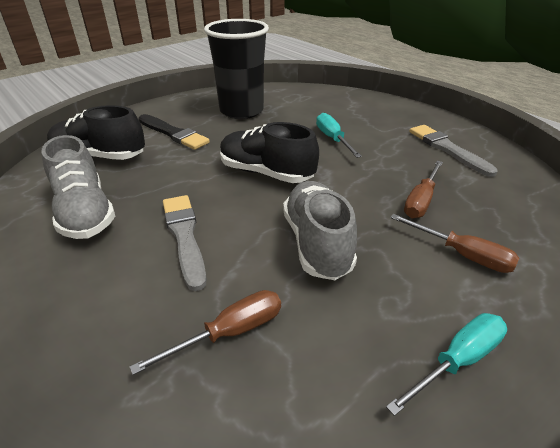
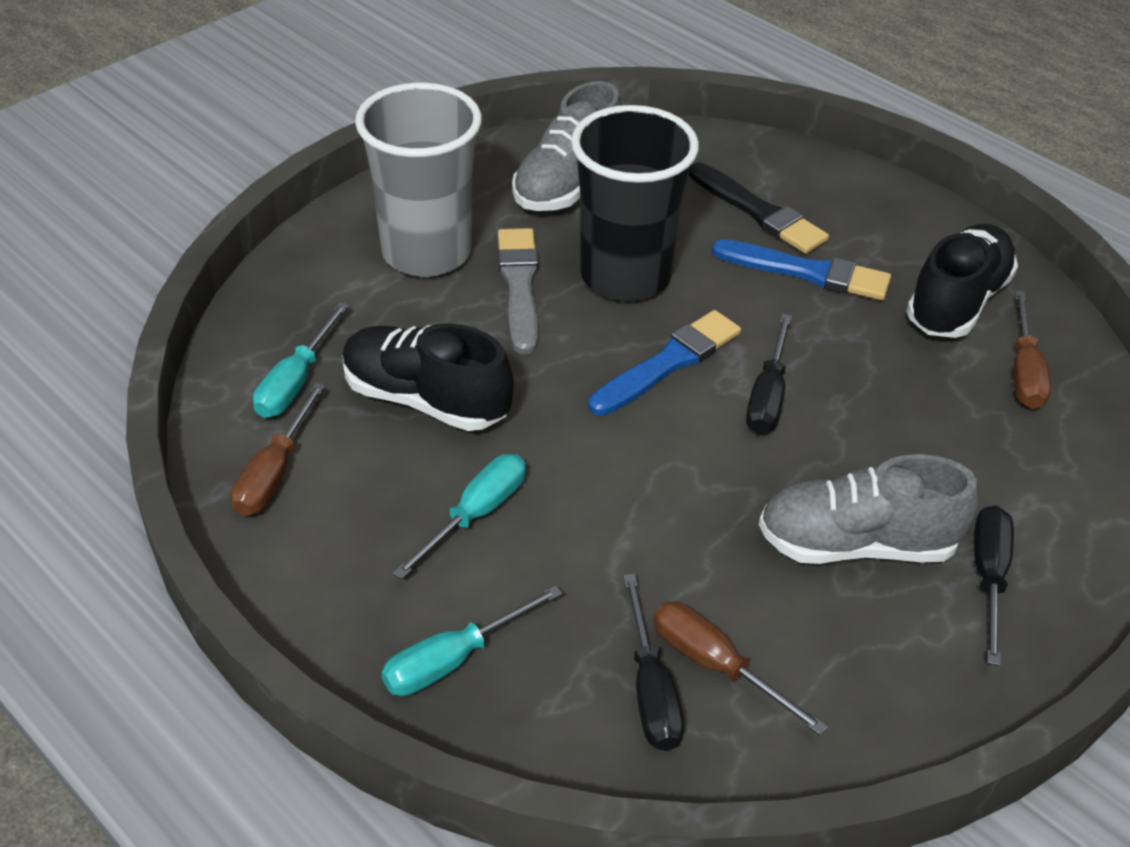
black screwdriver: 0 -> 3
blue brush: 0 -> 2
grey brush: 2 -> 1
grey cup: 0 -> 1
turquoise screwdriver: 2 -> 3

